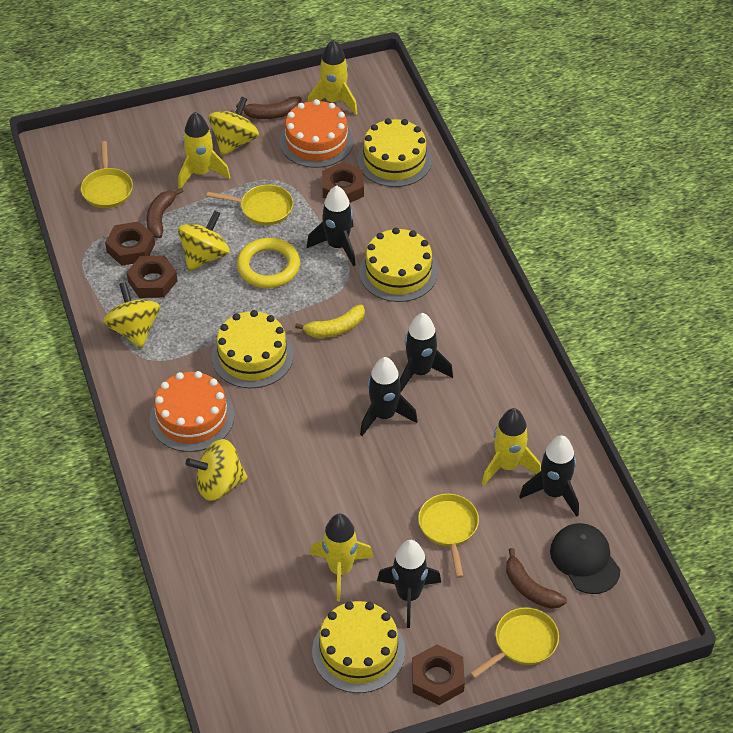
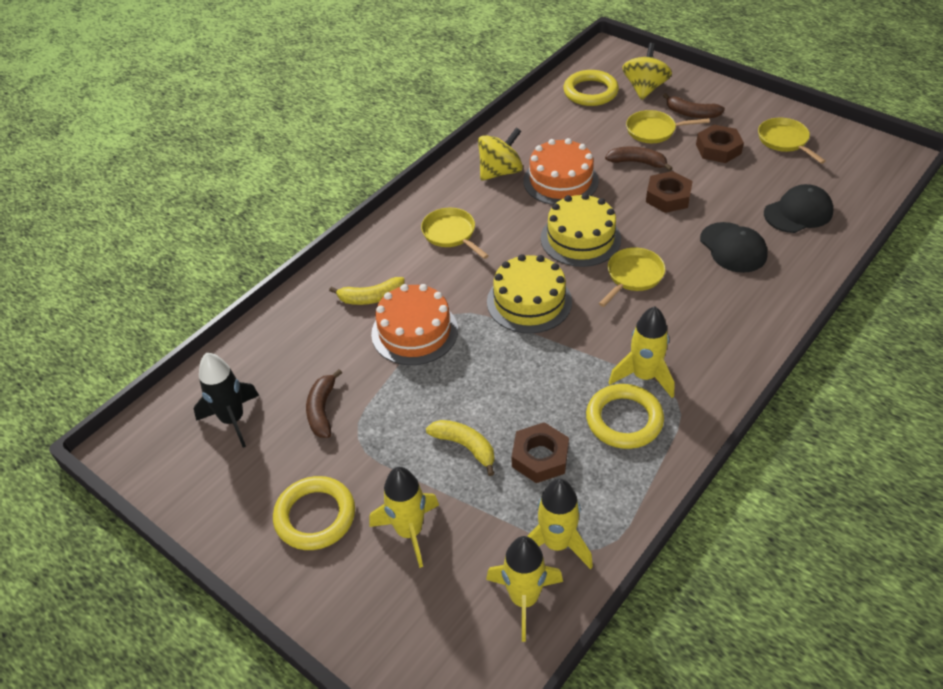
black cap: 1 -> 2
black rocket: 5 -> 1
brown nut: 4 -> 3
yellow banana: 1 -> 2
yellow cake: 4 -> 2
yellow ring: 1 -> 3
yellow spinning top: 4 -> 2

